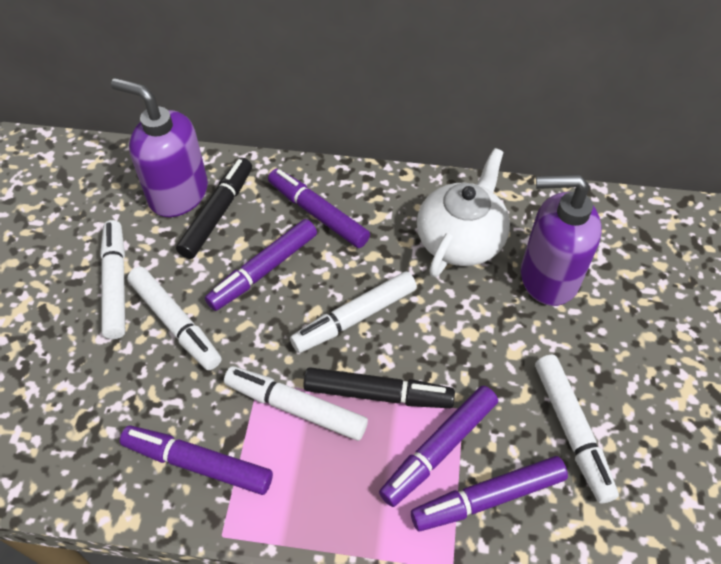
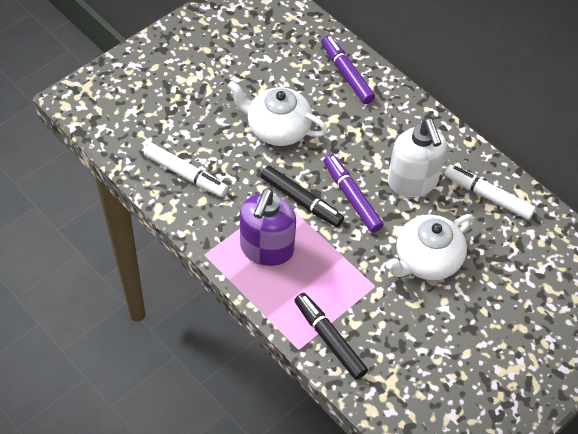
purple marker: 5 -> 2
purple soap dispenser: 2 -> 1
white marker: 5 -> 2
white soap dispenser: 0 -> 1
white teapot: 1 -> 2

